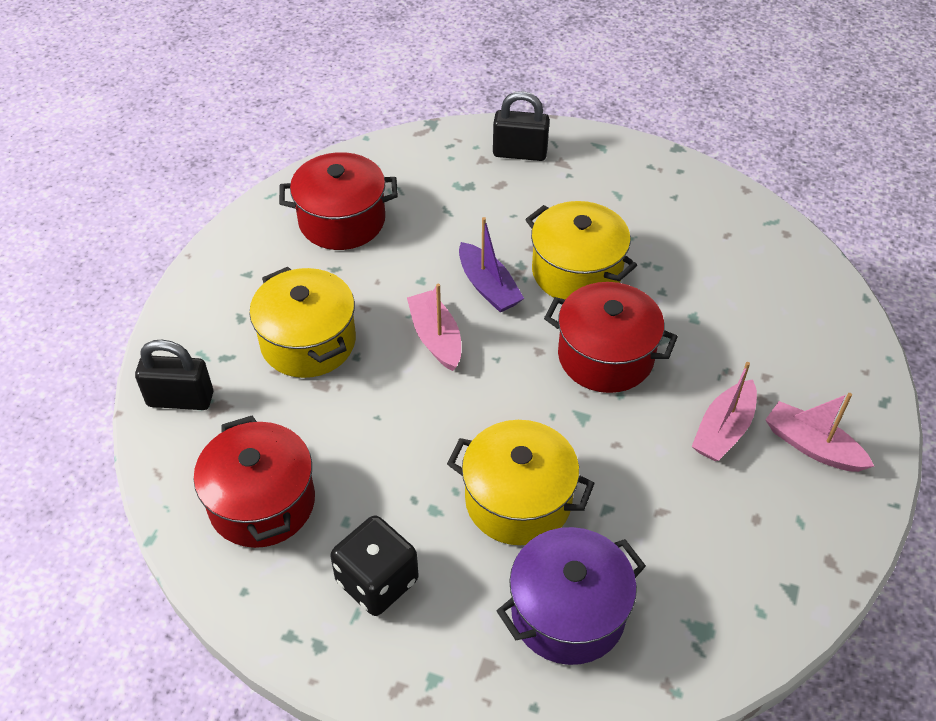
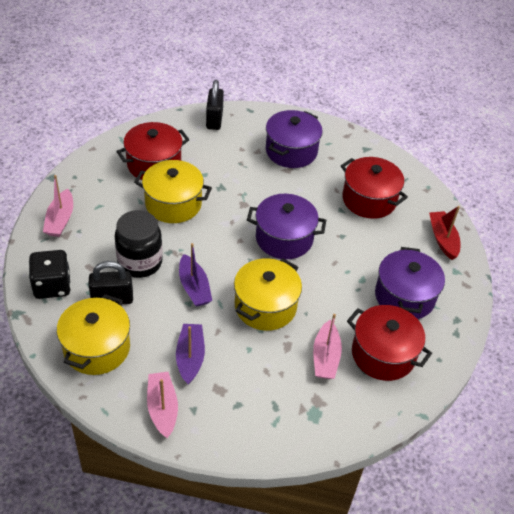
black jar: 0 -> 1
purple boat: 1 -> 2
purple pot: 1 -> 3
red boat: 0 -> 1

